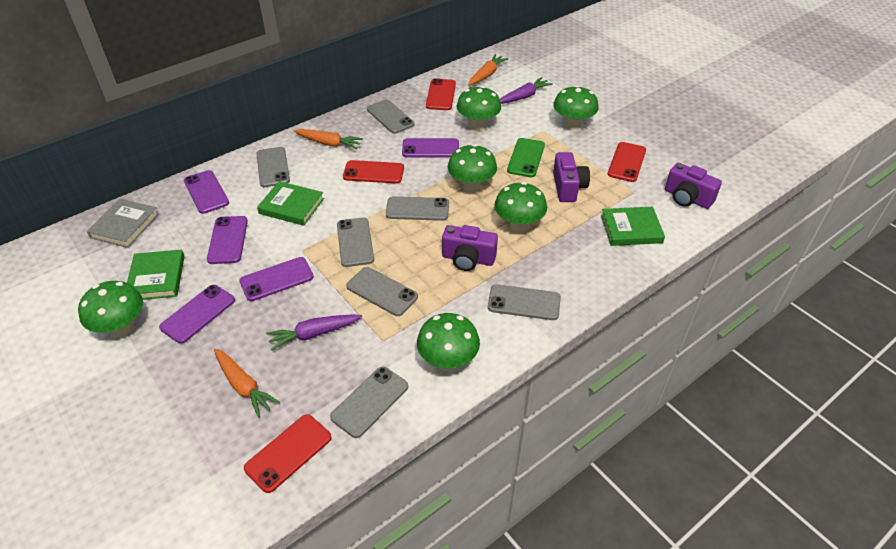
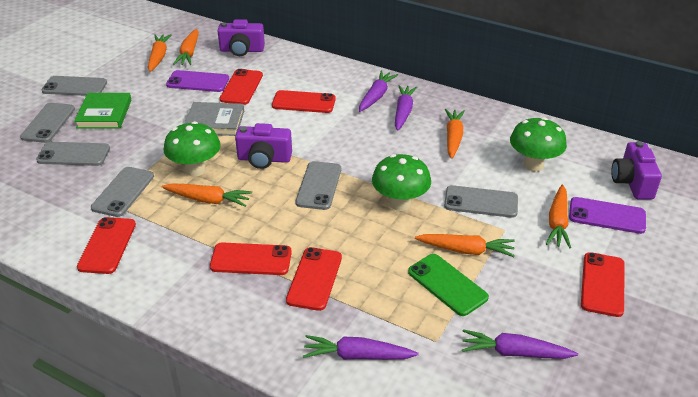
green book: 3 -> 1
green mushroom: 6 -> 3
grey phone: 7 -> 6
orange carrot: 3 -> 6
purple carrot: 2 -> 4
purple phone: 5 -> 2
red phone: 4 -> 6

